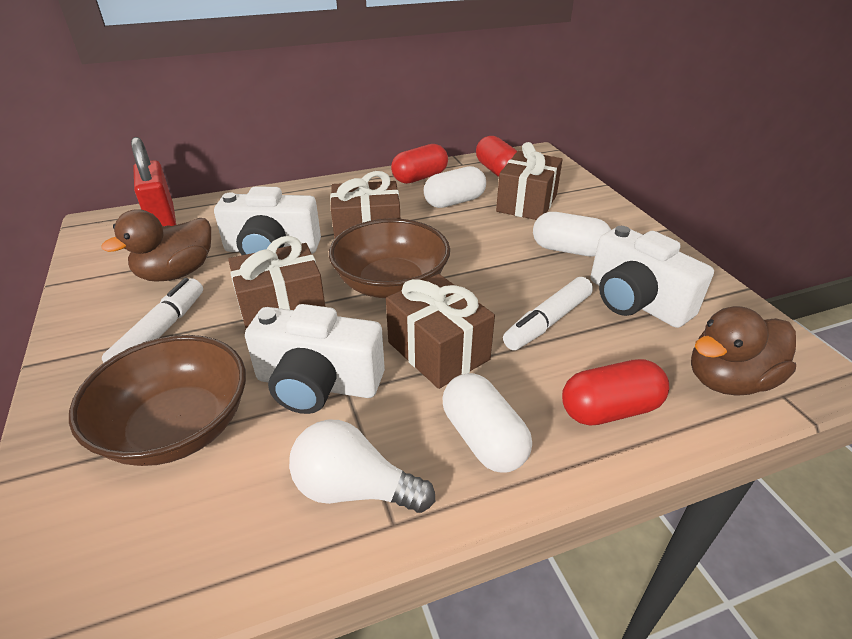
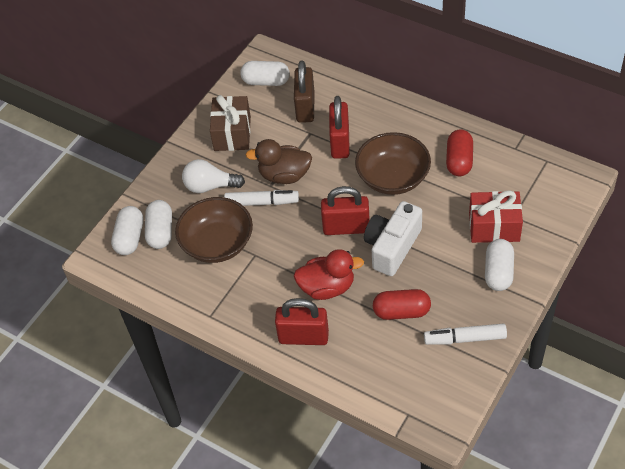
brown duck: 2 -> 1
brown gift: 4 -> 1
brown padlock: 0 -> 1
red capsule: 3 -> 2
red duck: 0 -> 1
red gift: 0 -> 1
red padlock: 1 -> 3
white camera: 3 -> 1
white capsule: 3 -> 4

